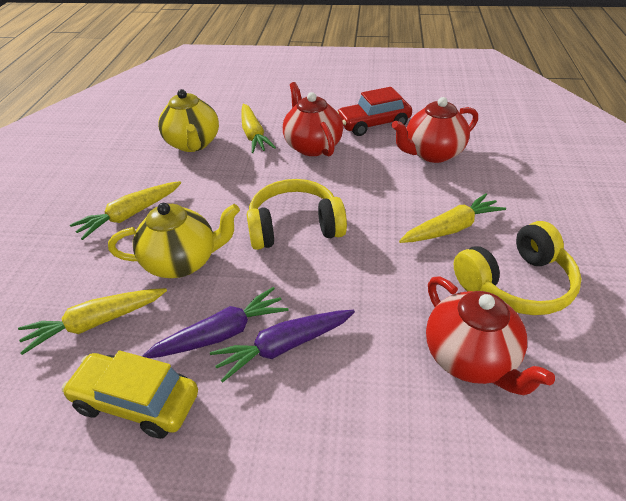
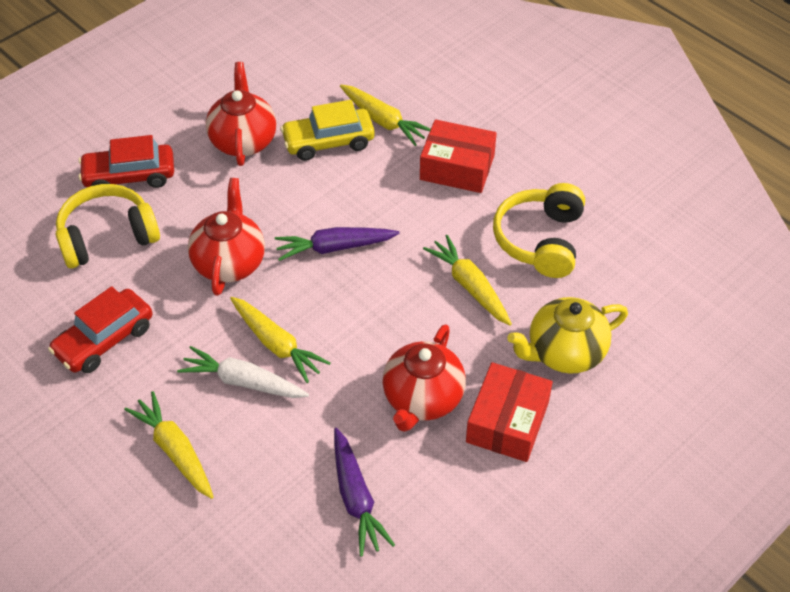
red box: 0 -> 2
red car: 1 -> 2
white carrot: 0 -> 1
yellow teapot: 2 -> 1

